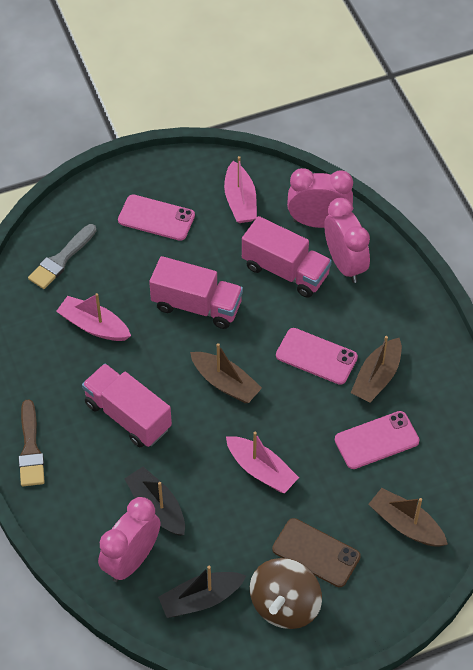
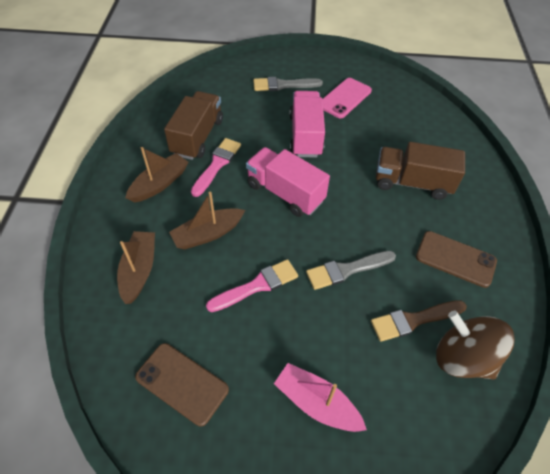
black boat: 2 -> 0
brown phone: 1 -> 2
brown truck: 0 -> 2
grey brush: 1 -> 2
pink boat: 3 -> 1
pink brush: 0 -> 2
pink clock: 3 -> 0
pink phone: 3 -> 1
pink truck: 3 -> 2

